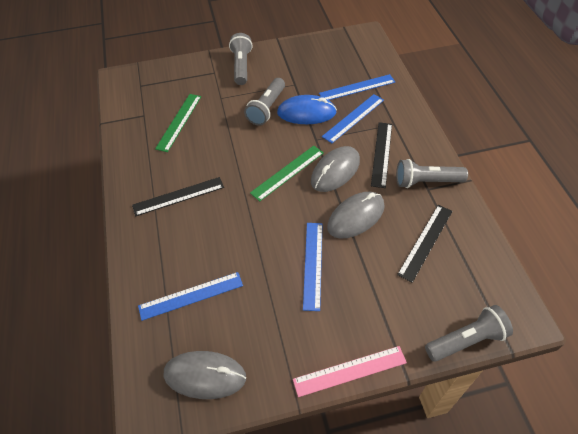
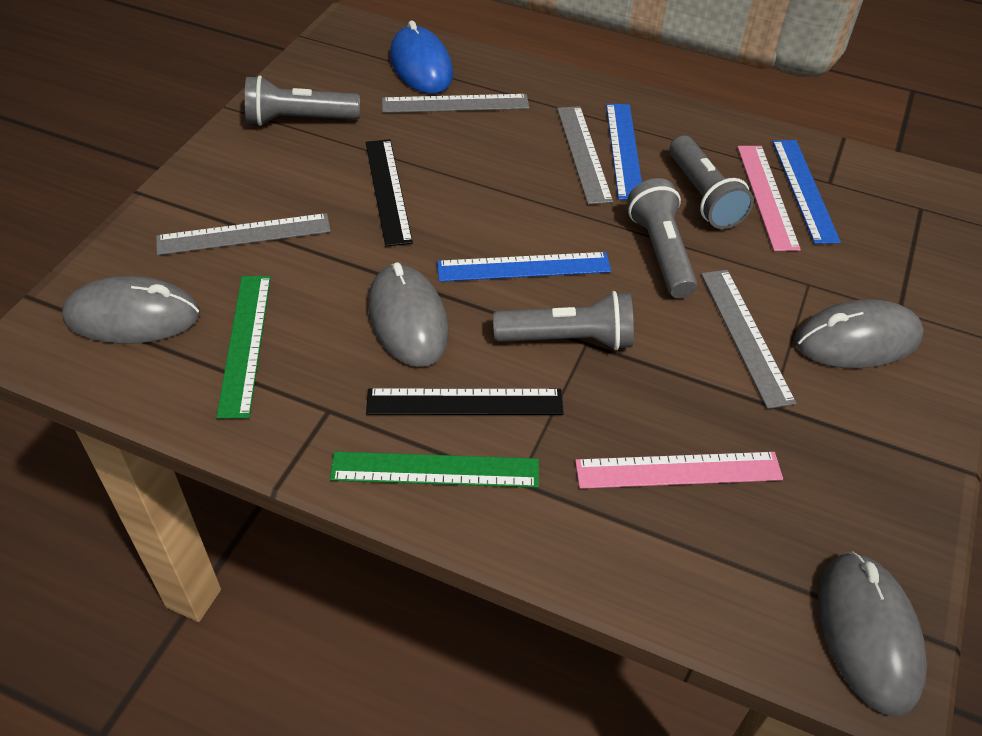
black ruler: 3 -> 2
blue ruler: 4 -> 3
grey mouse: 3 -> 4
grey ruler: 0 -> 4
pink ruler: 1 -> 2

